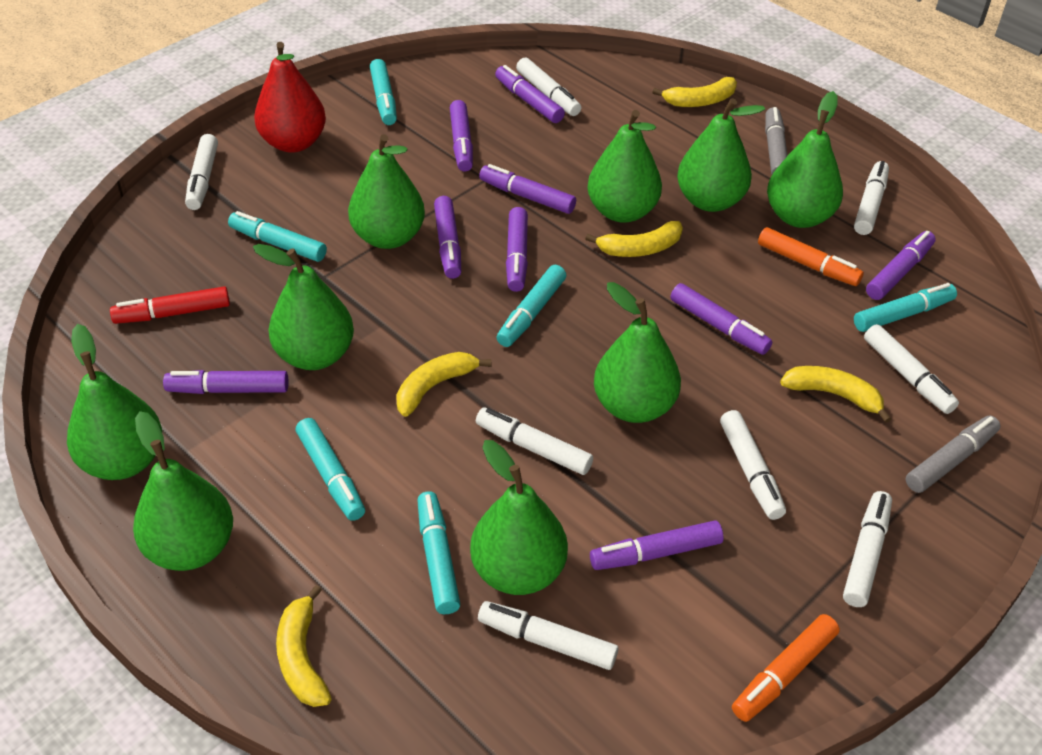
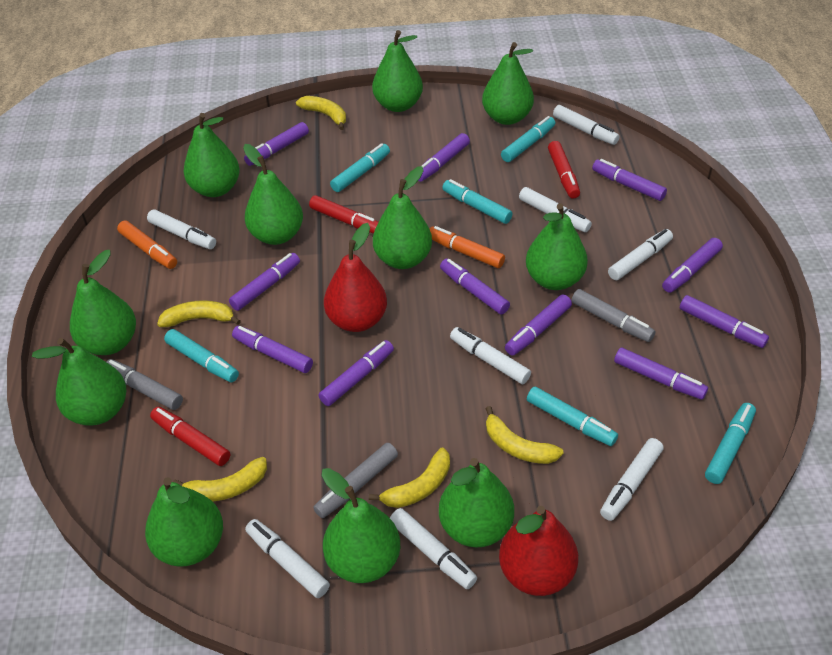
green pear: 9 -> 11
grey marker: 2 -> 3
purple marker: 9 -> 11
red marker: 1 -> 3
red pear: 1 -> 2

